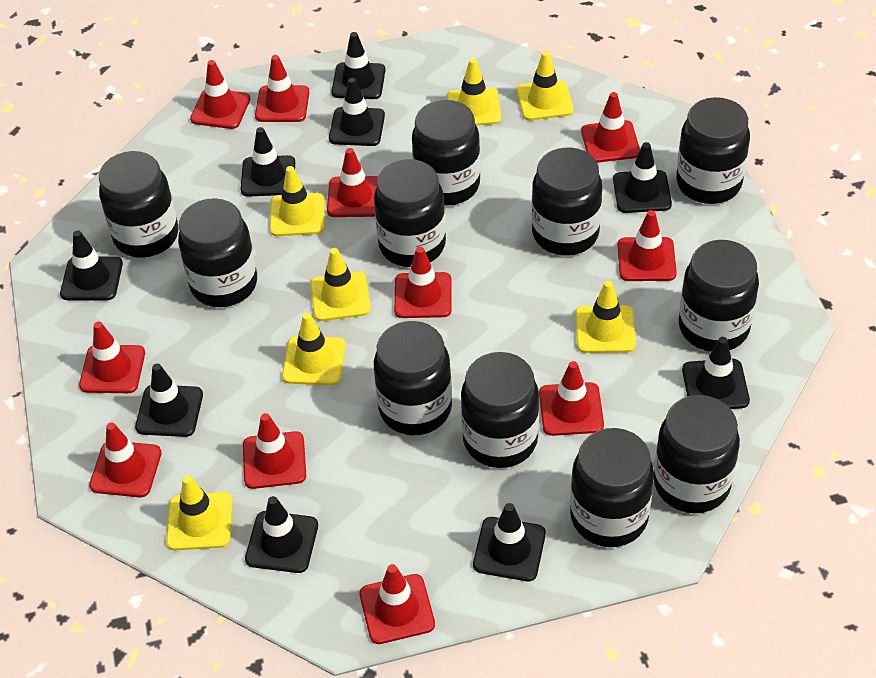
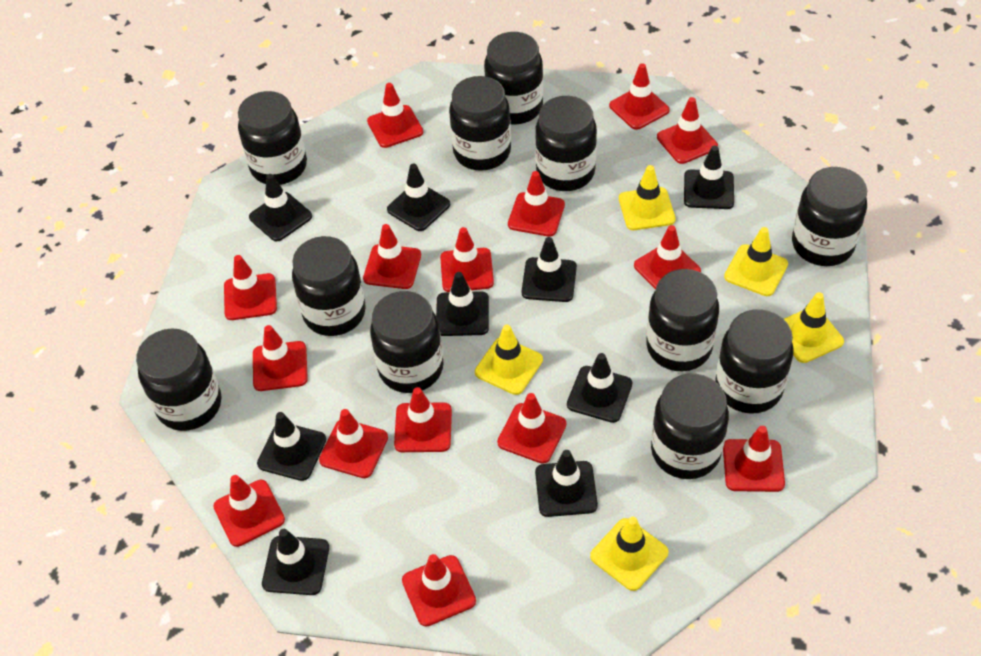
red traffic cone: 11 -> 15
yellow traffic cone: 7 -> 5

